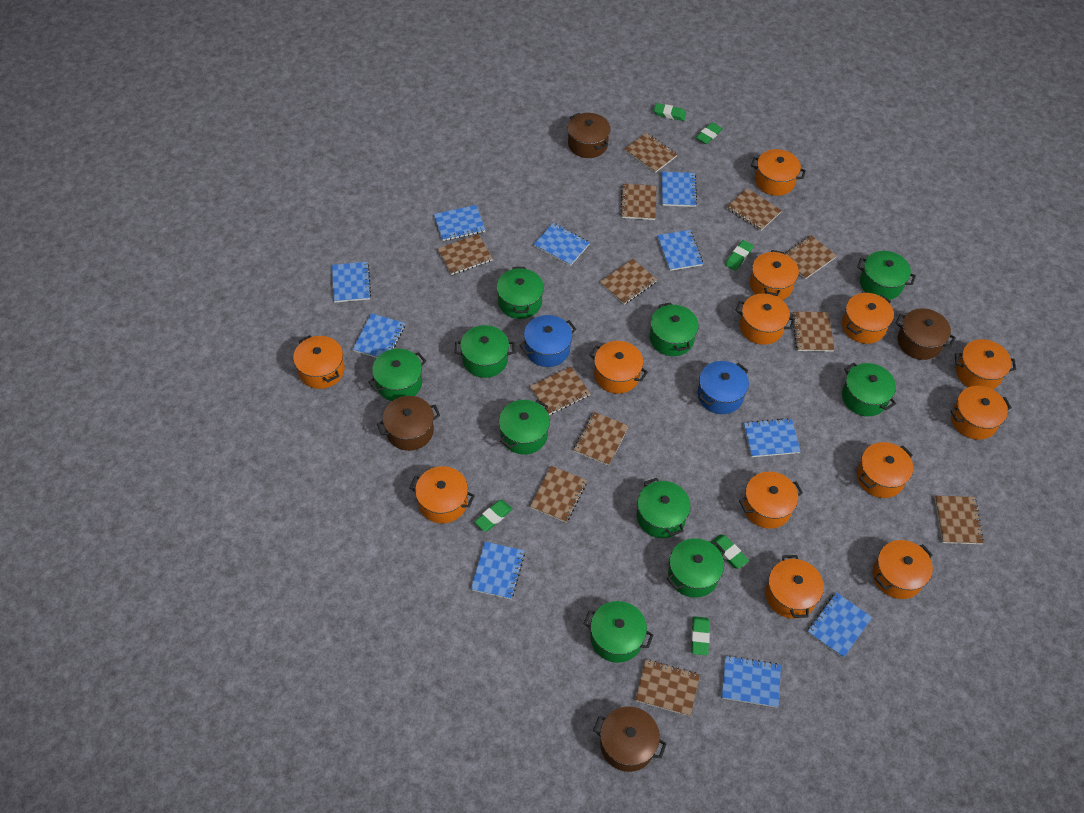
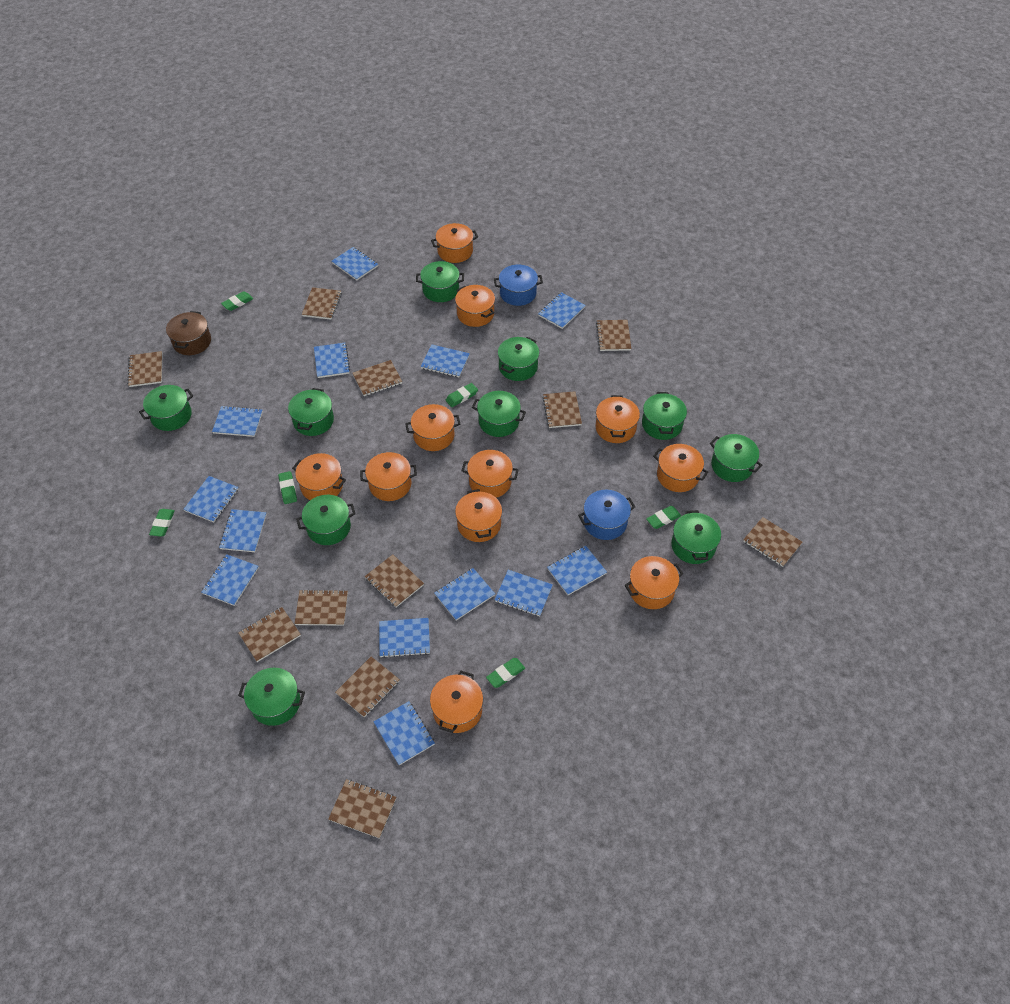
blue notebook: 10 -> 13
brown notebook: 12 -> 11
brown pot: 4 -> 1
orange pot: 13 -> 11

